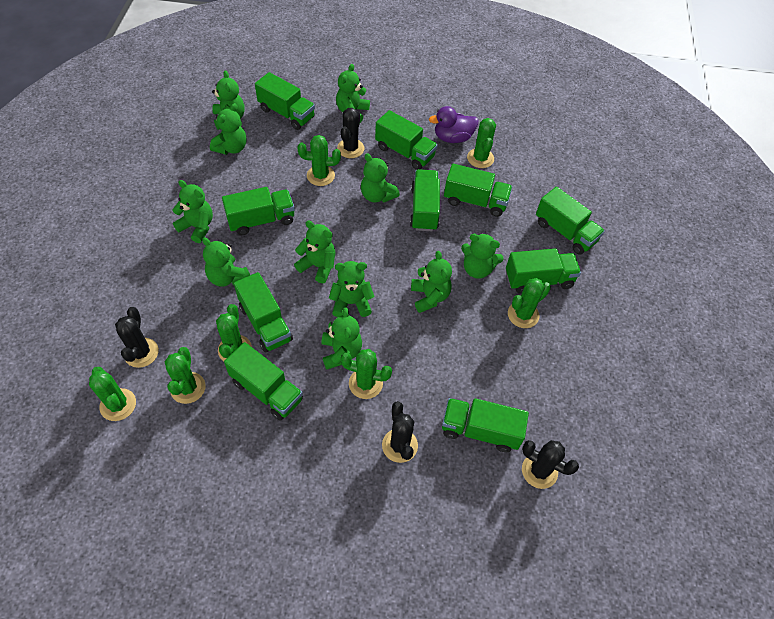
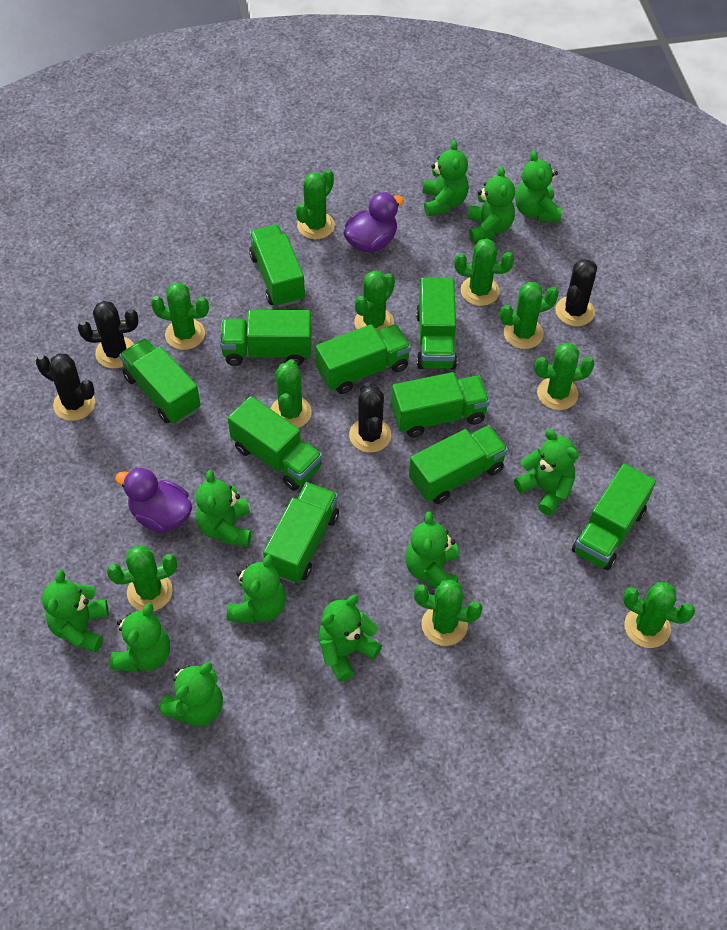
green cactus: 7 -> 10
purple duck: 1 -> 2

